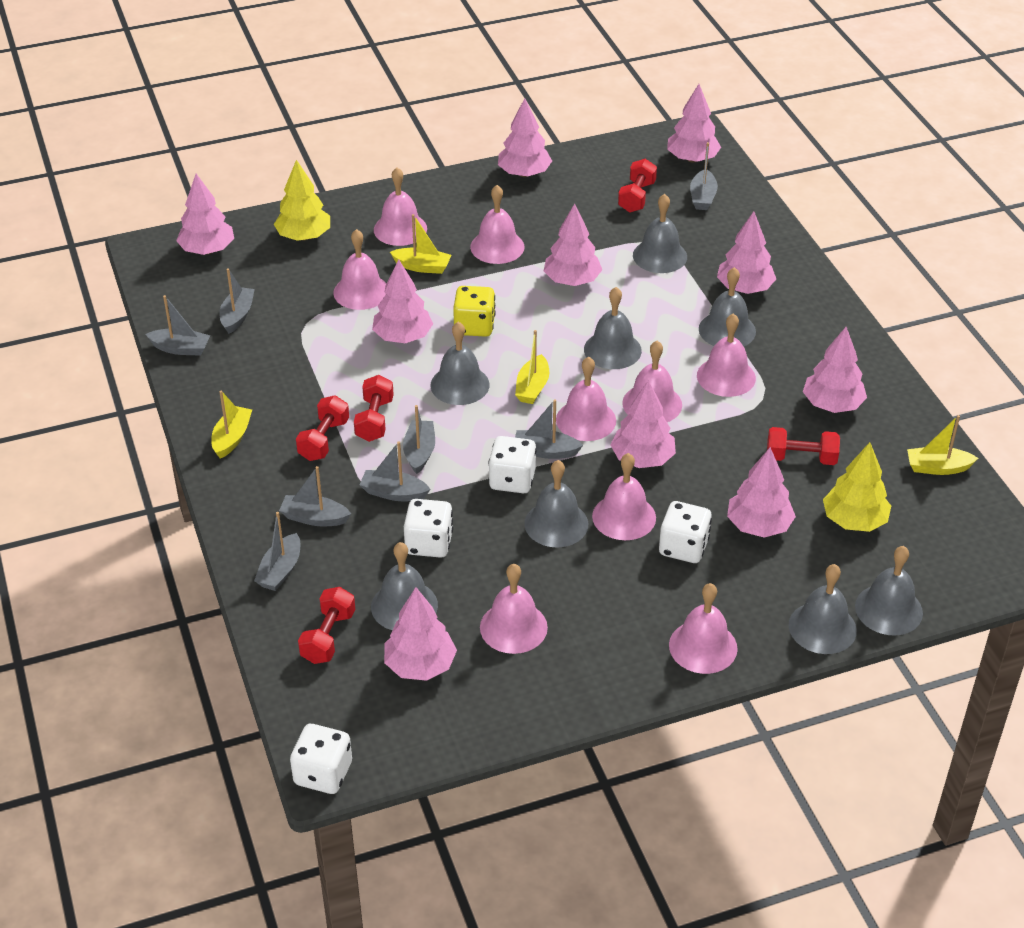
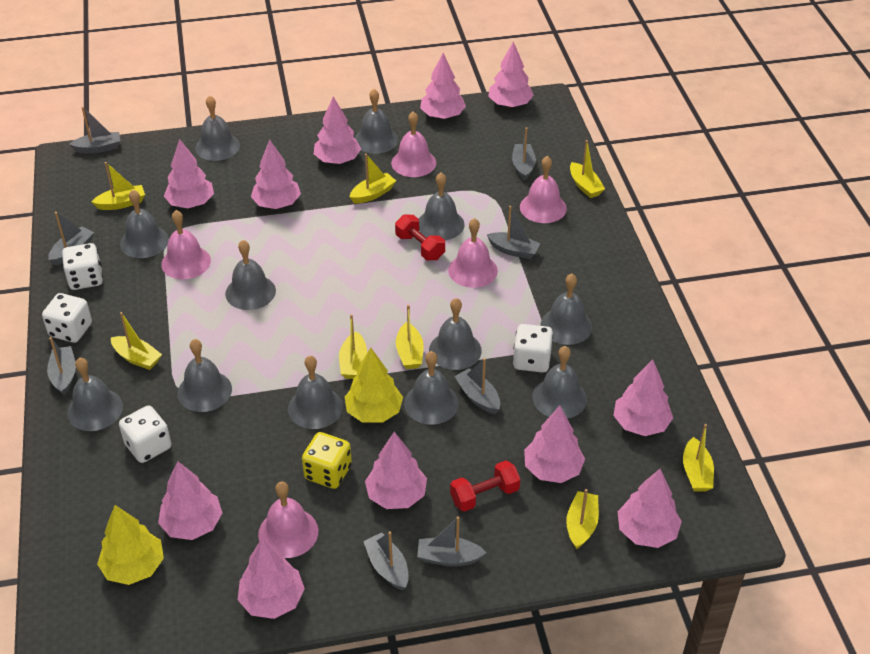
grey bell: 8 -> 12
pink bell: 9 -> 5
pink tree: 10 -> 11
red dumbbell: 5 -> 2
yellow boat: 4 -> 8

